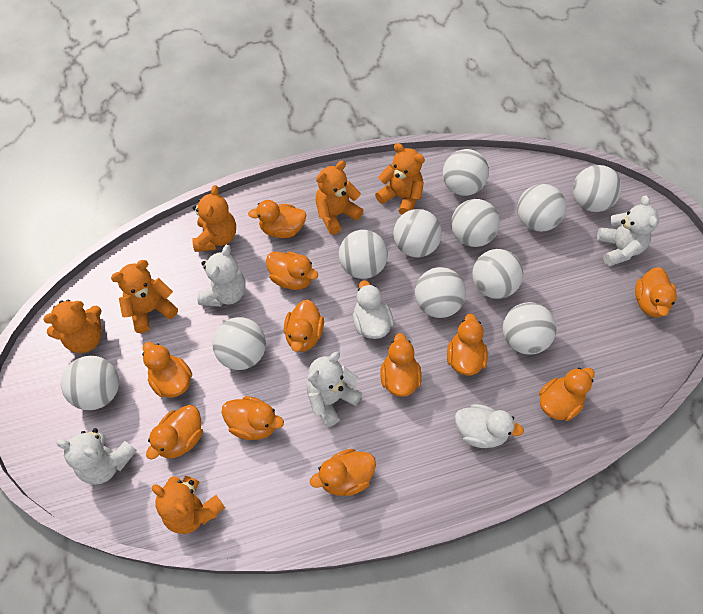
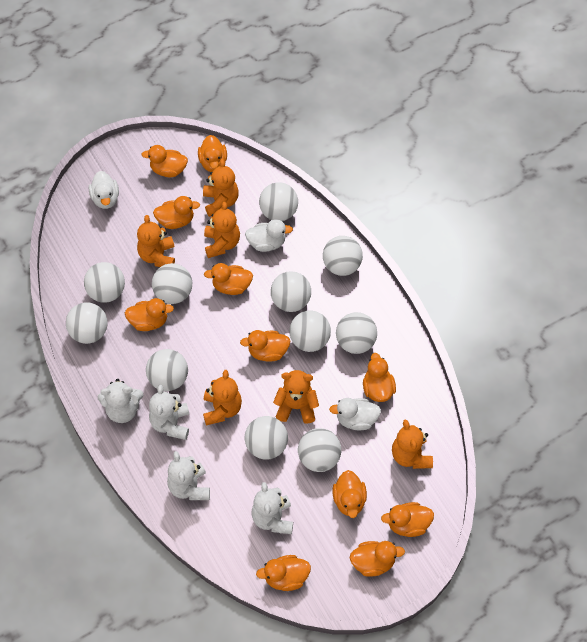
white duck: 2 -> 3

